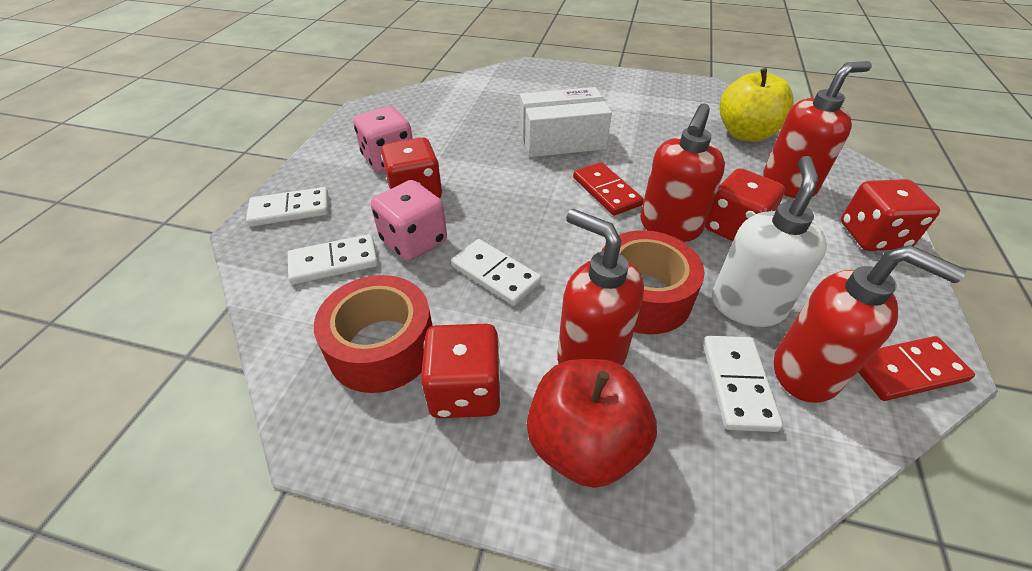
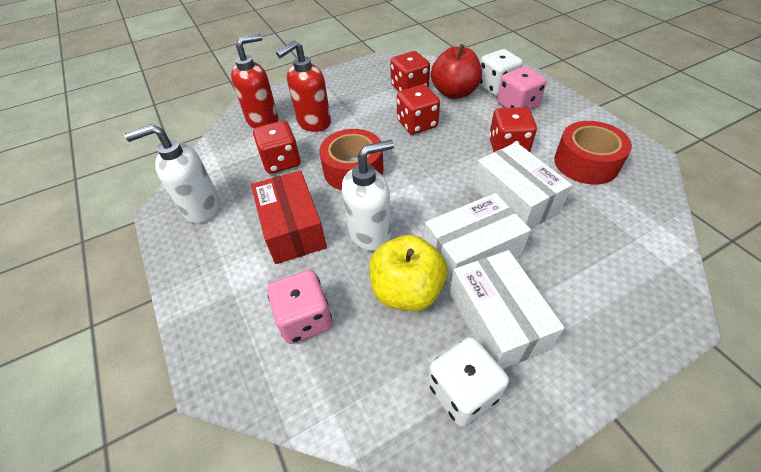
red box: 0 -> 1
red domino: 2 -> 0
red soap dispenser: 4 -> 2
white box: 1 -> 3
white dice: 0 -> 2
white domino: 4 -> 0
white soap dispenser: 1 -> 2

